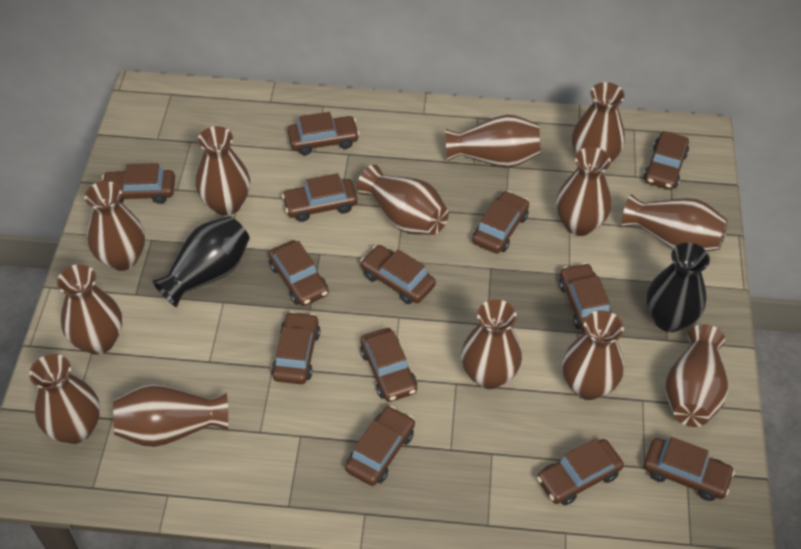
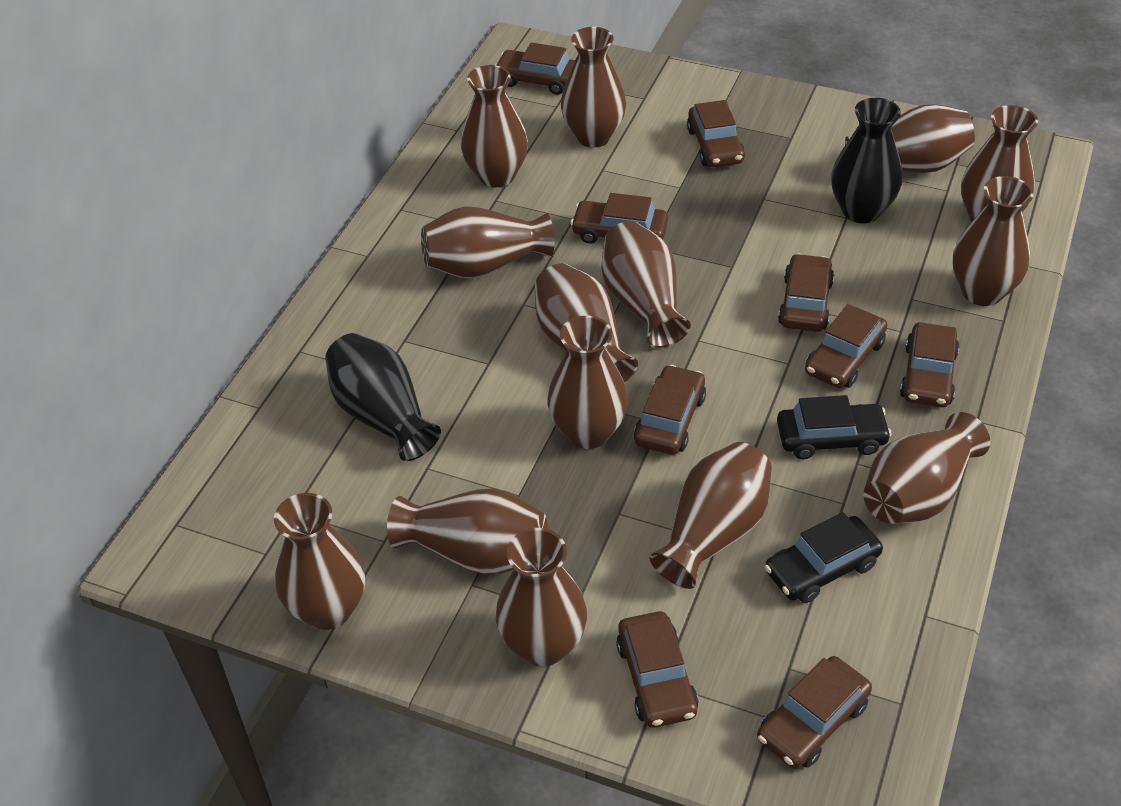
black car: 0 -> 2
brown car: 13 -> 9
brown vase: 13 -> 14

